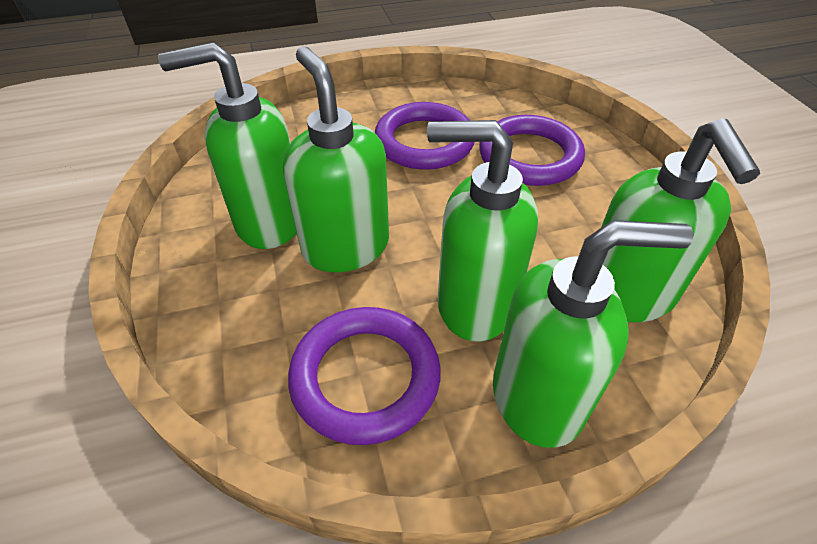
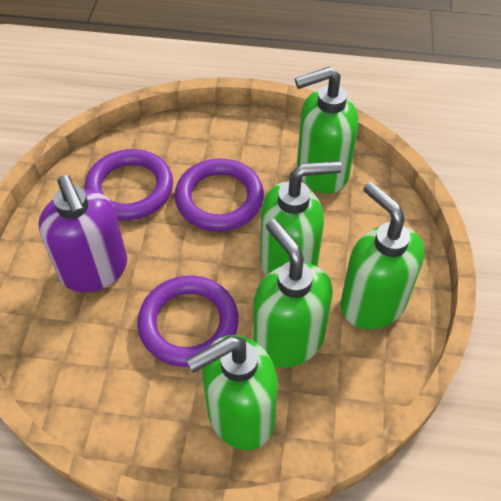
purple soap dispenser: 0 -> 1

